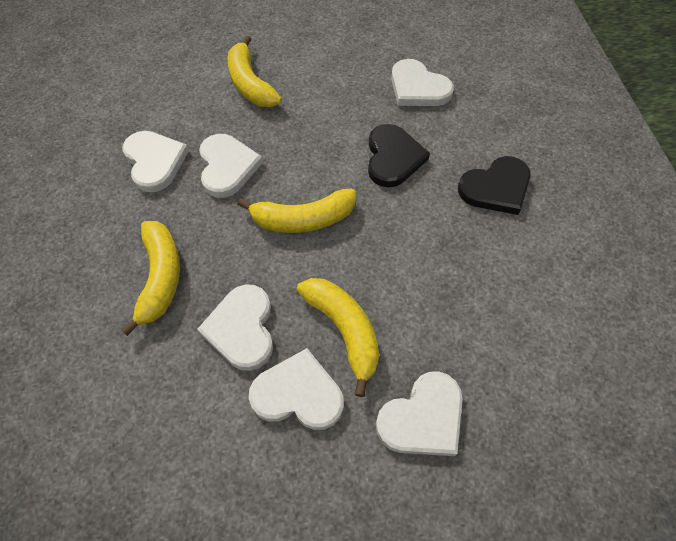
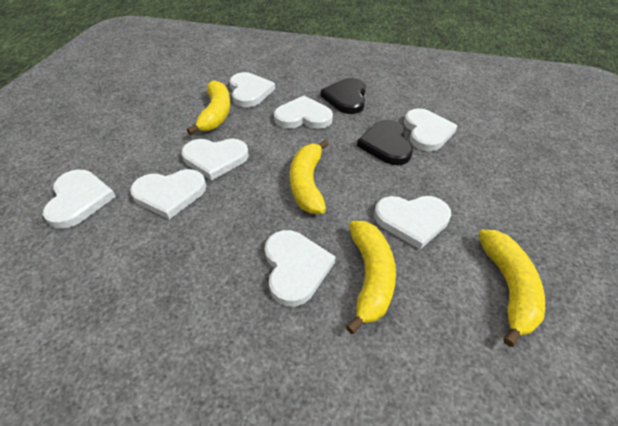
white heart: 6 -> 8

